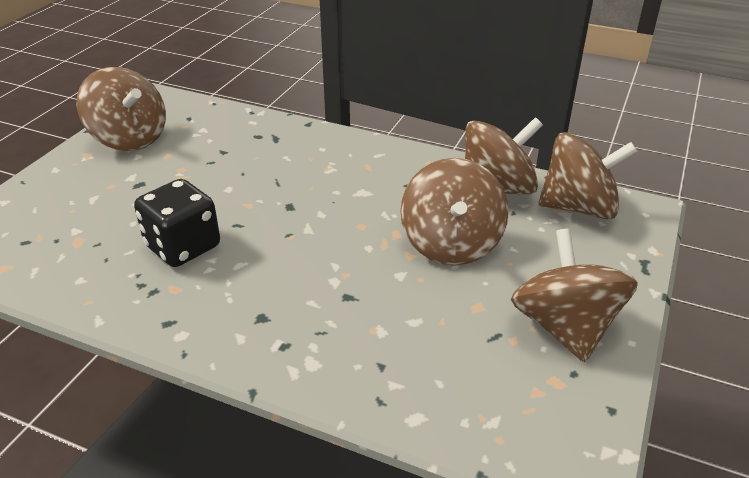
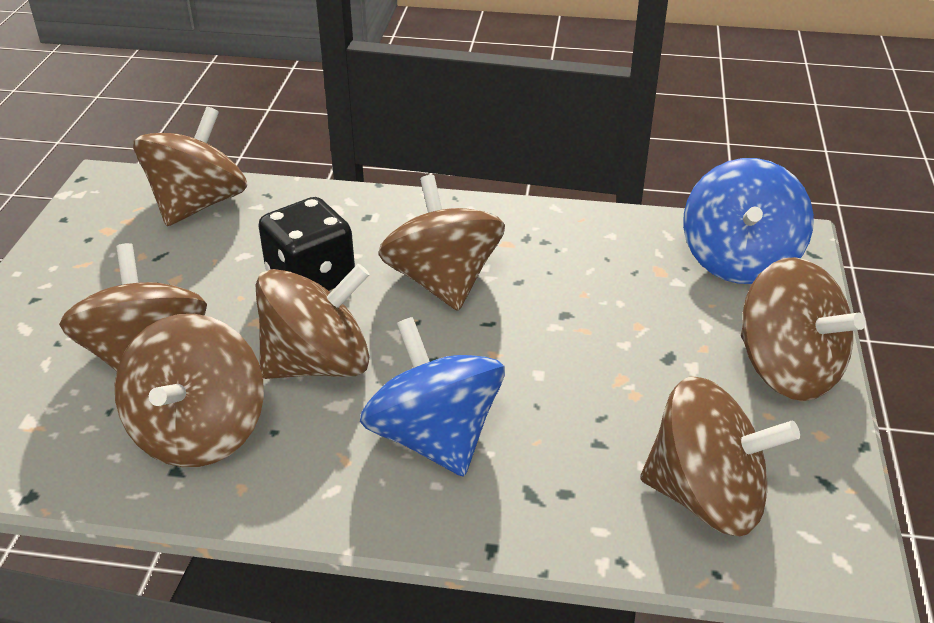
blue spinning top: 0 -> 2
brown spinning top: 5 -> 7

